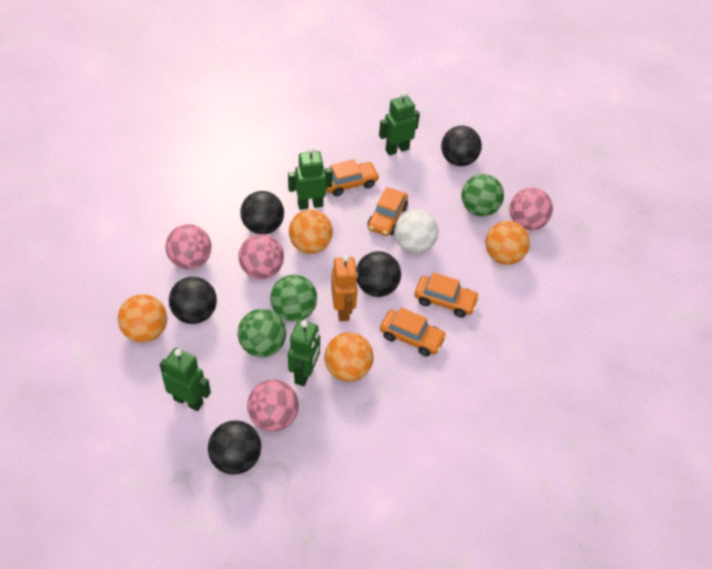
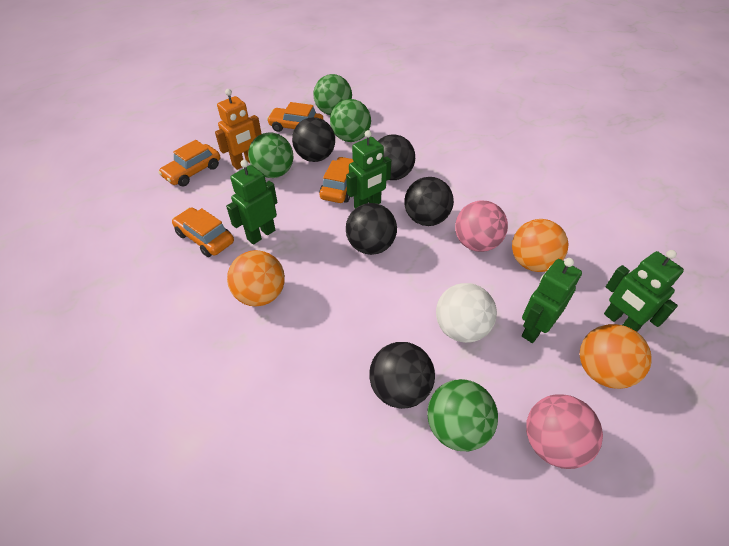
green ball: 3 -> 4
orange ball: 4 -> 3
pink ball: 4 -> 2

